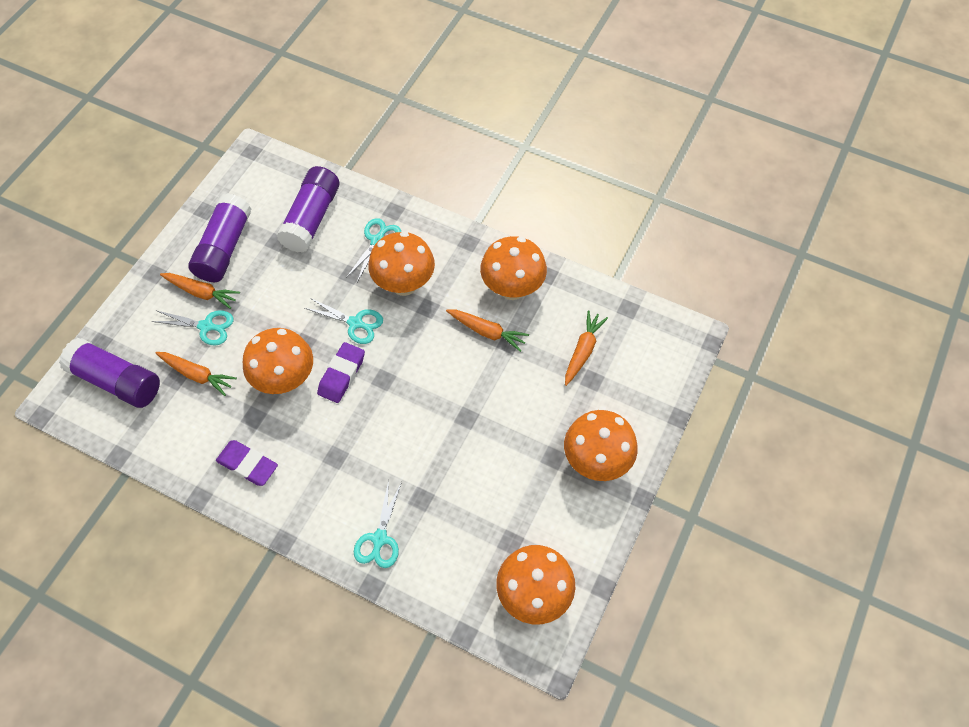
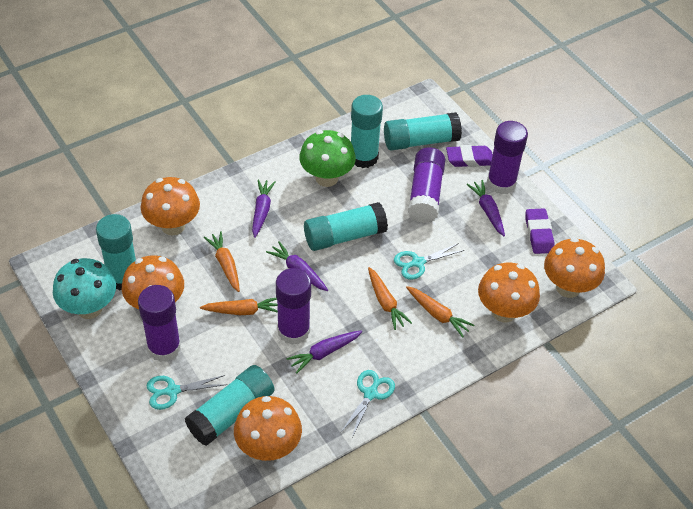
green mushroom: 0 -> 1
purple carrot: 0 -> 4
purple glue stick: 3 -> 4
turquoise glue stick: 0 -> 5
turquoise mushroom: 0 -> 1
turquoise scissors: 4 -> 3

